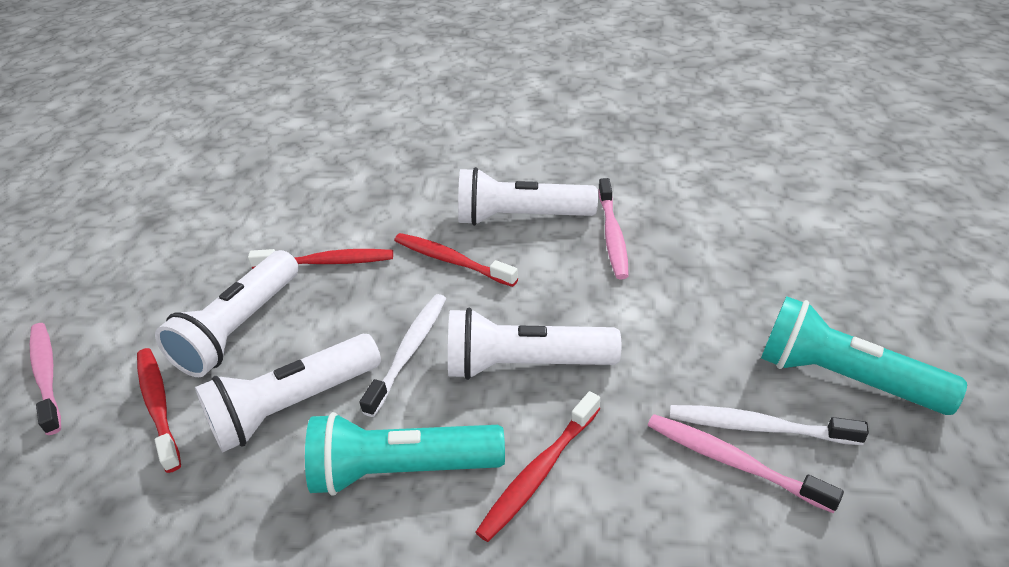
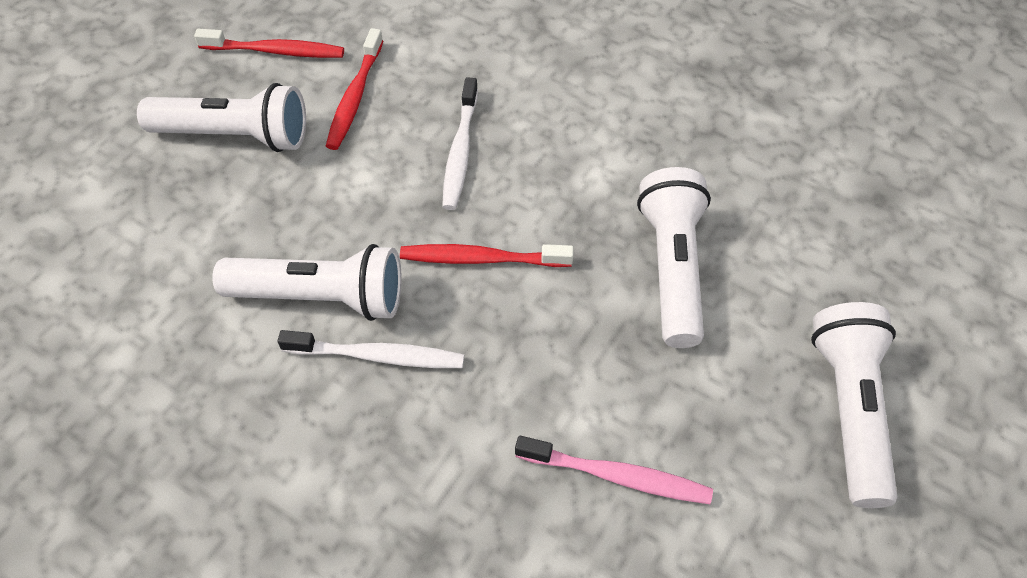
pink toothbrush: 3 -> 1
red toothbrush: 4 -> 3
turquoise flashlight: 2 -> 0

